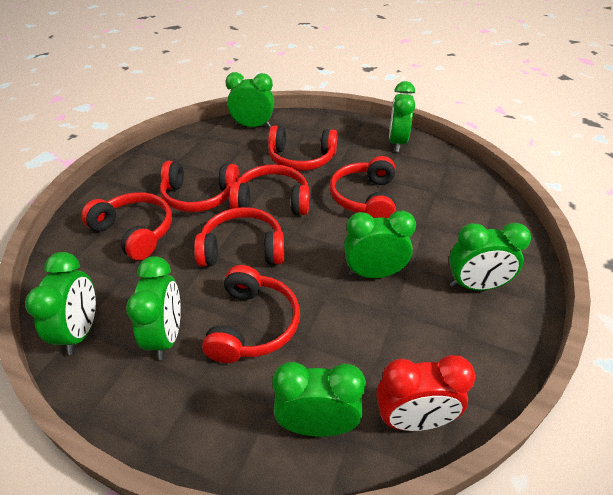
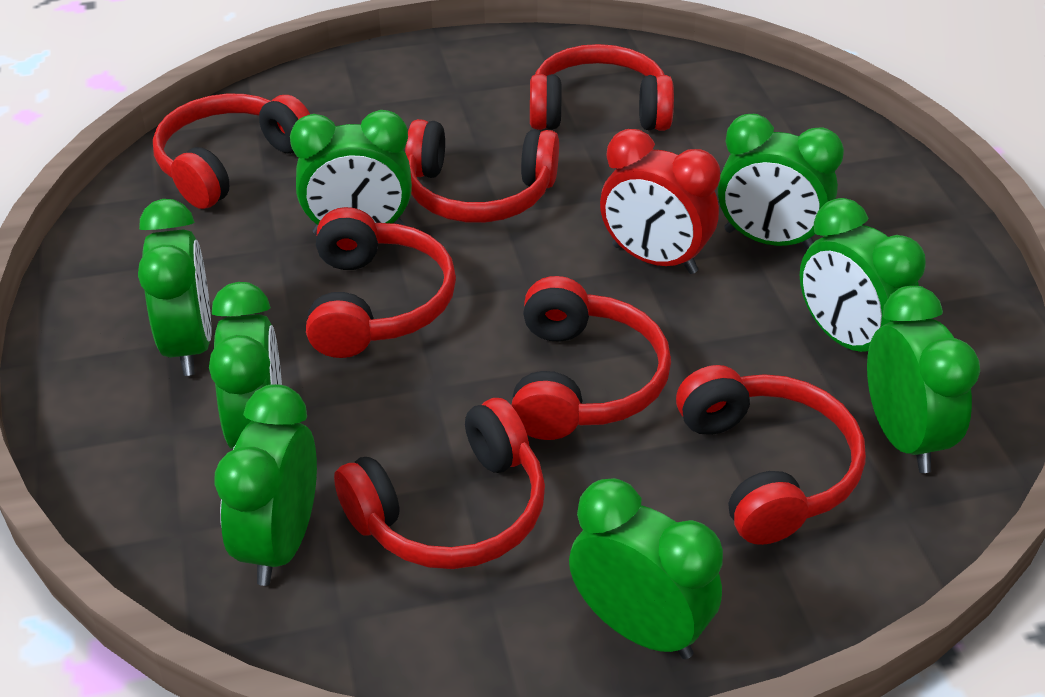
green clock: 7 -> 8

